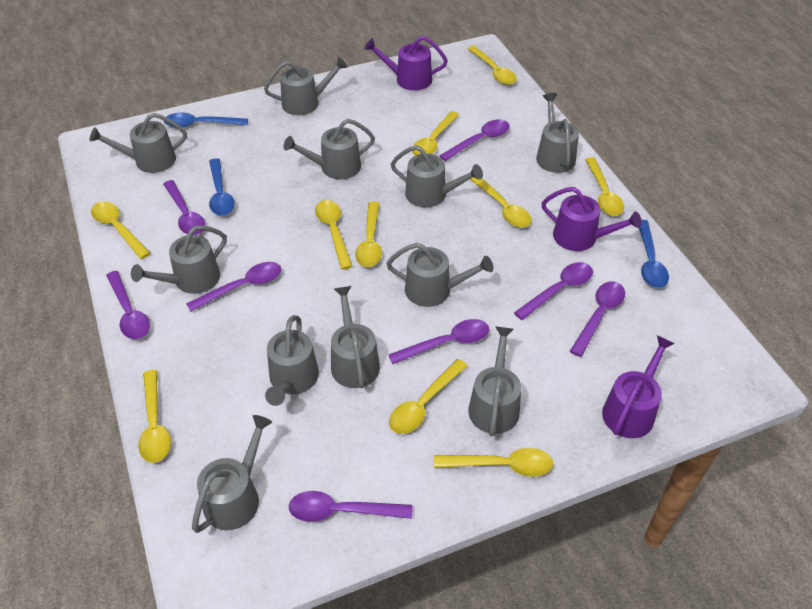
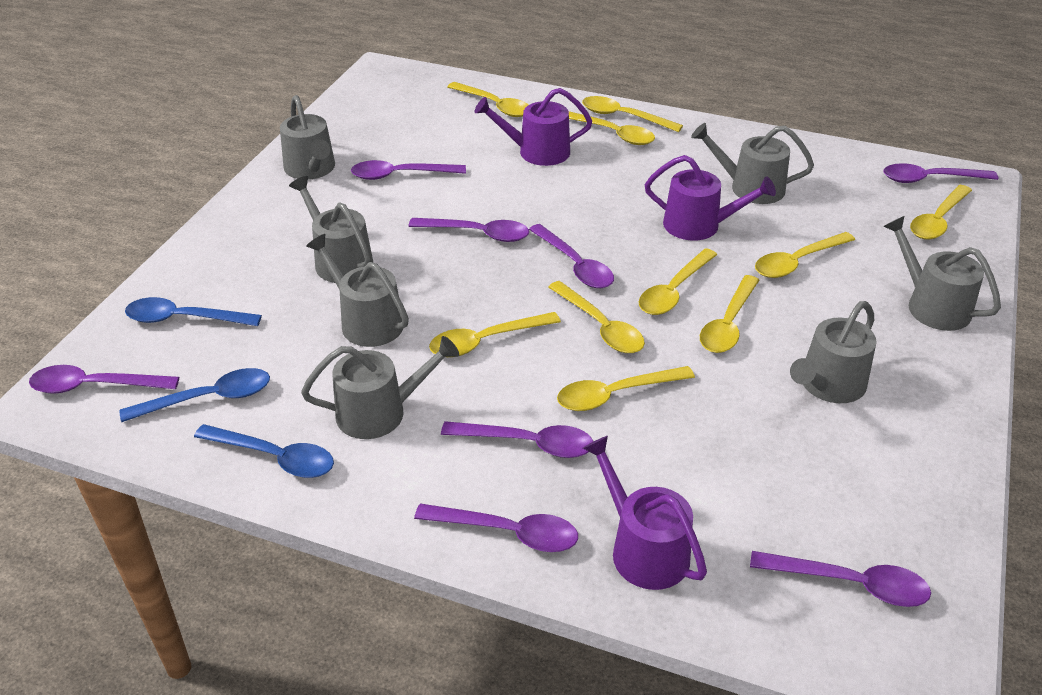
grey watering can: 11 -> 7

